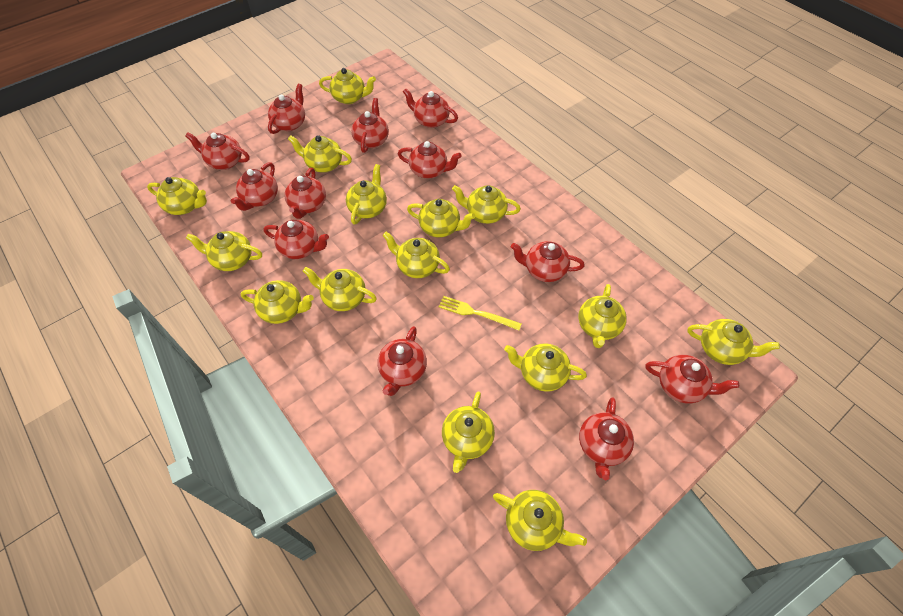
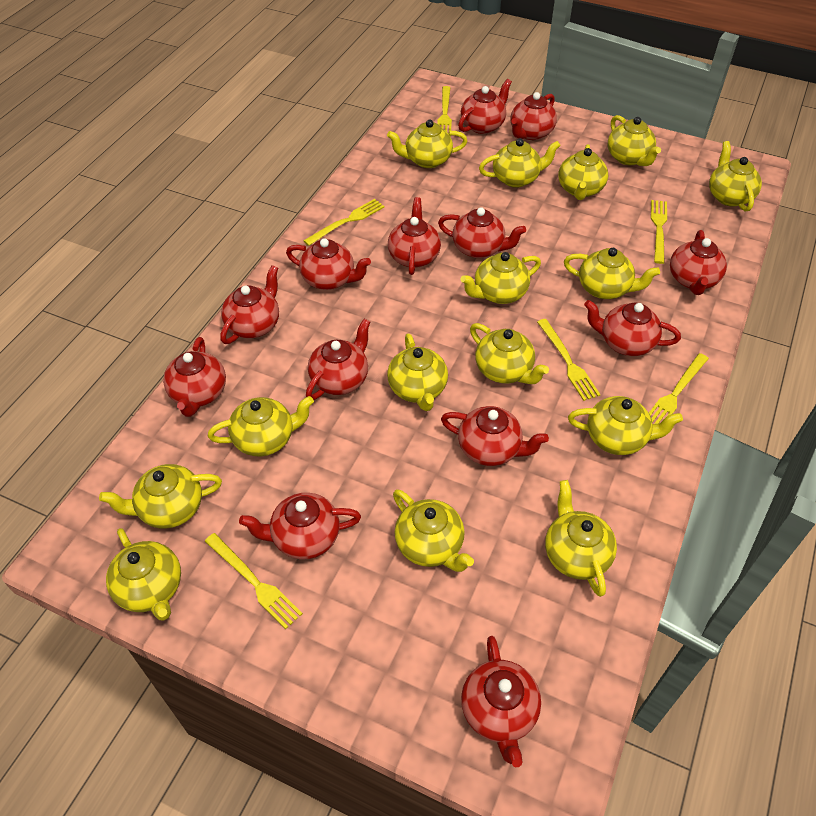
red teapot: 12 -> 13
yellow fork: 1 -> 6

